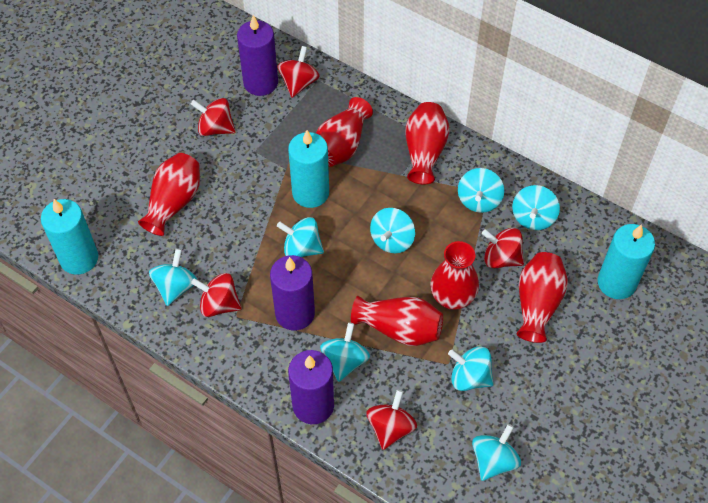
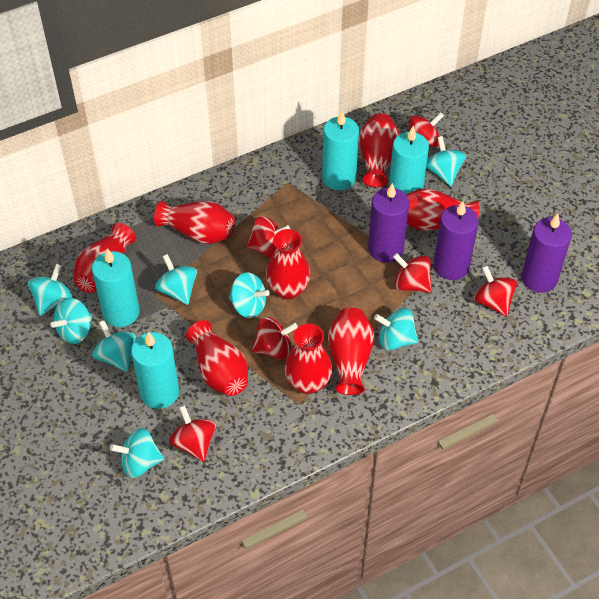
red spinning top: 5 -> 6
red vase: 6 -> 8
turquoise candle: 3 -> 4

